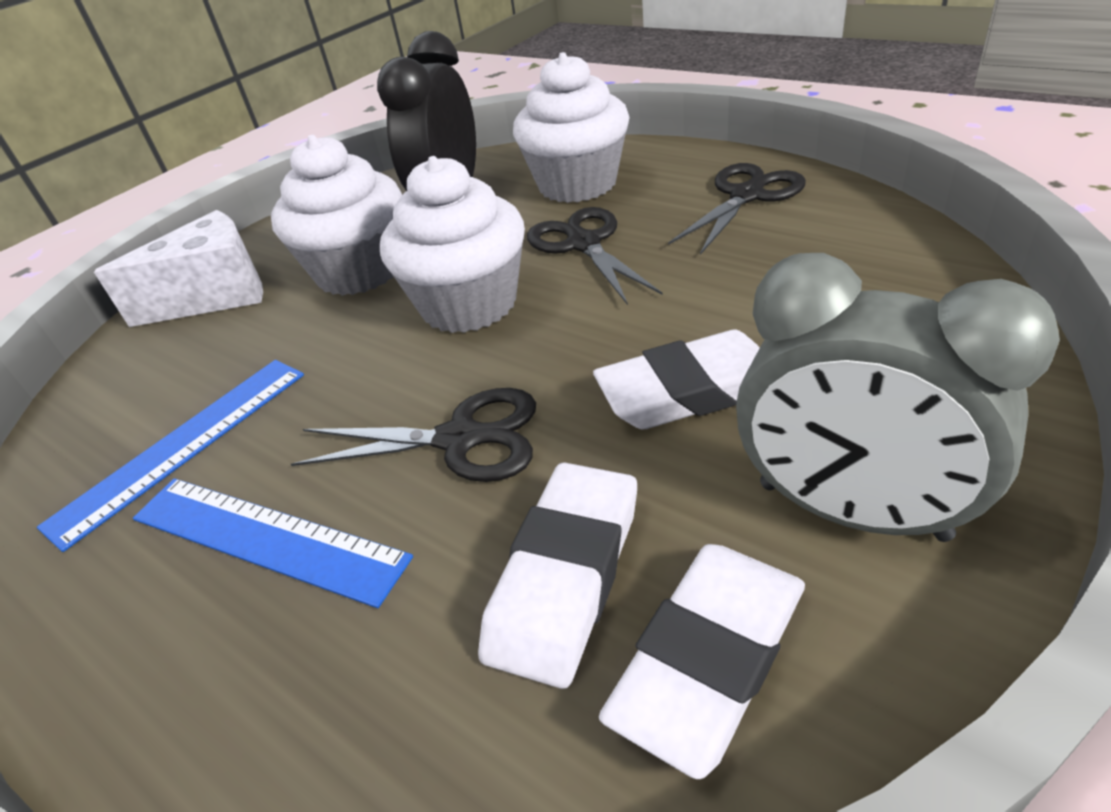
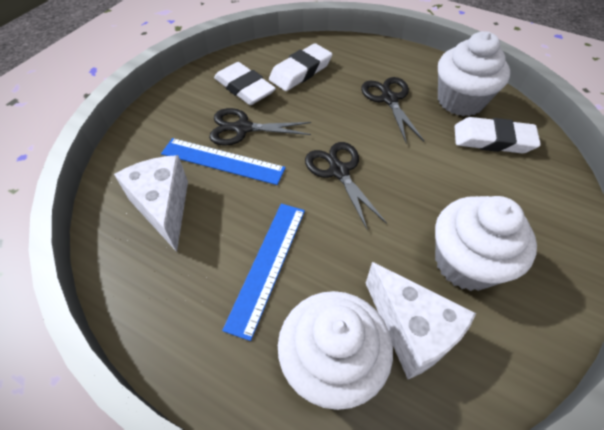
black clock: 1 -> 0
grey clock: 1 -> 0
white cheese: 1 -> 2

